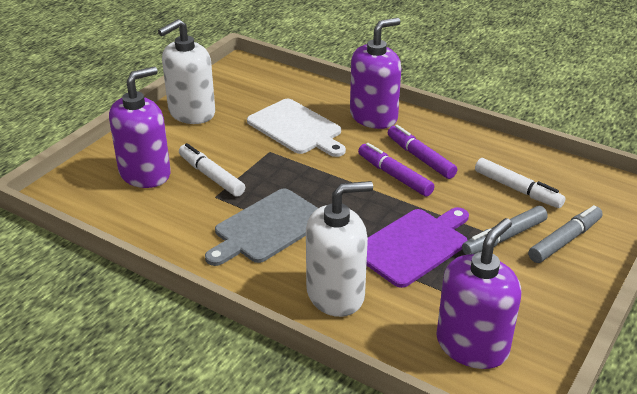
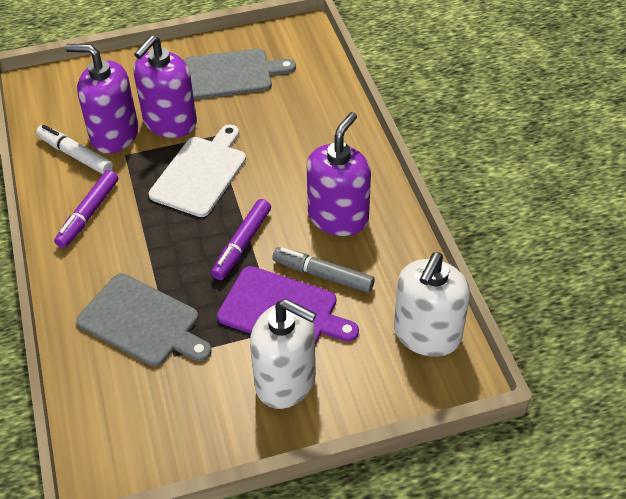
grey cutting board: 1 -> 2
grey marker: 2 -> 1
white marker: 2 -> 1

